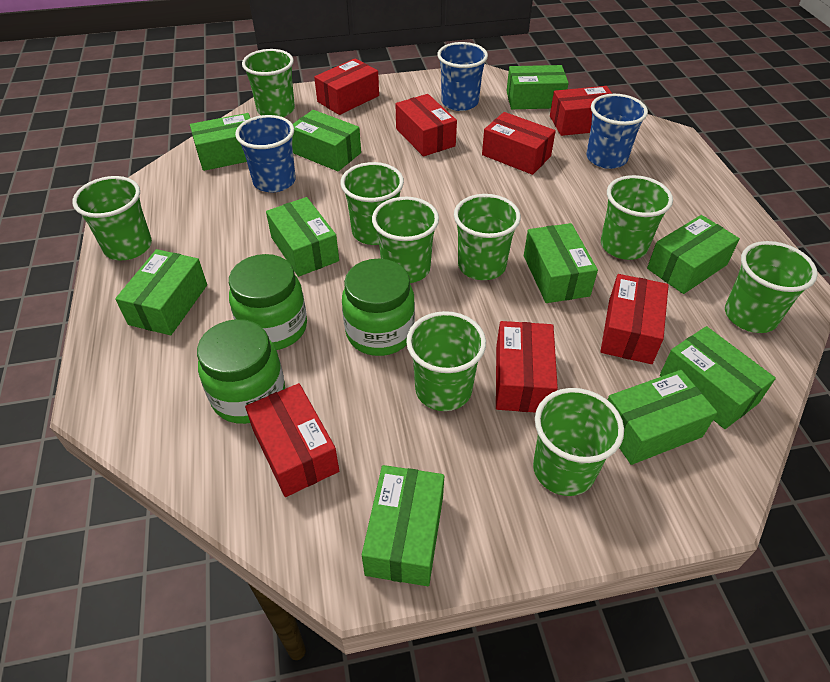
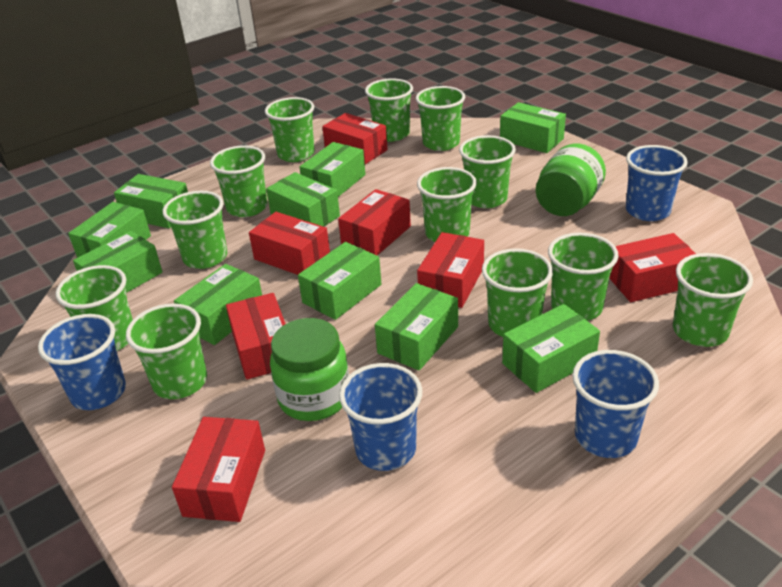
blue cup: 3 -> 4
green cup: 9 -> 12
green jar: 3 -> 2

